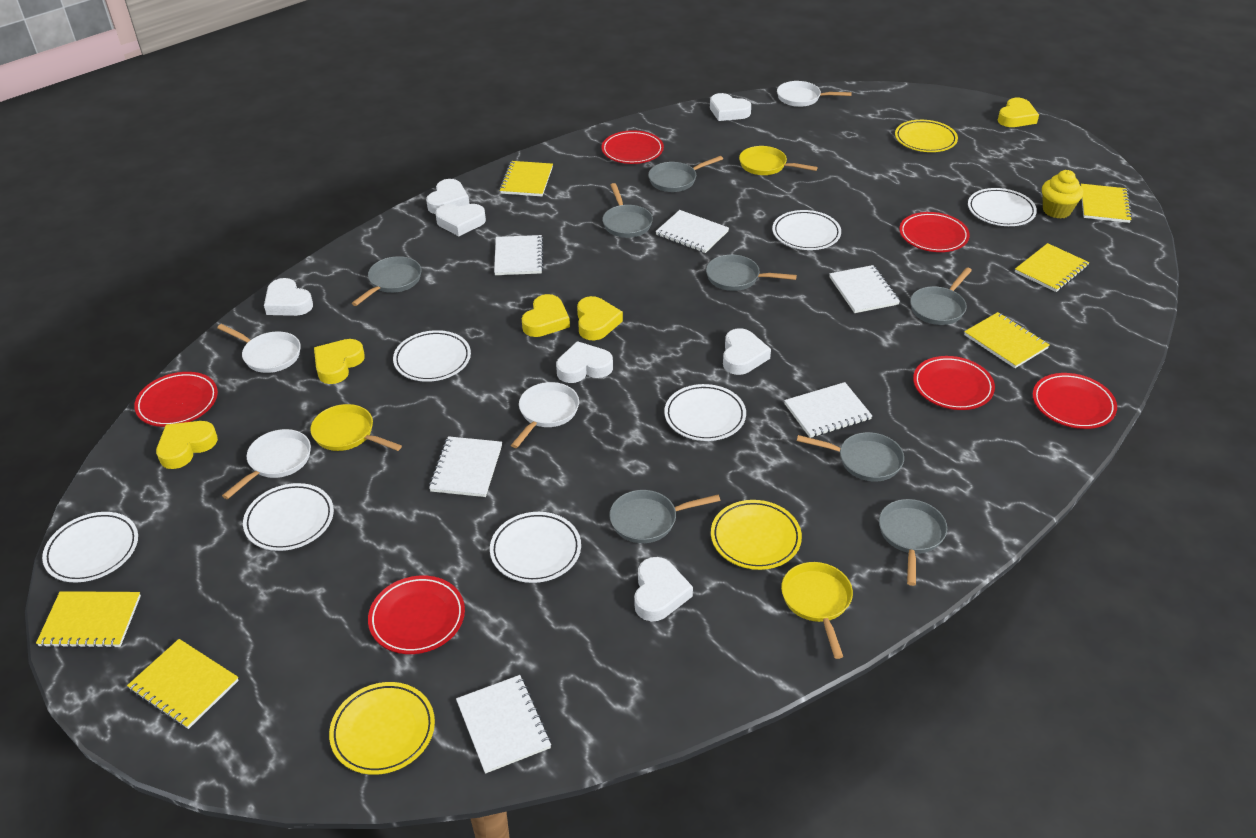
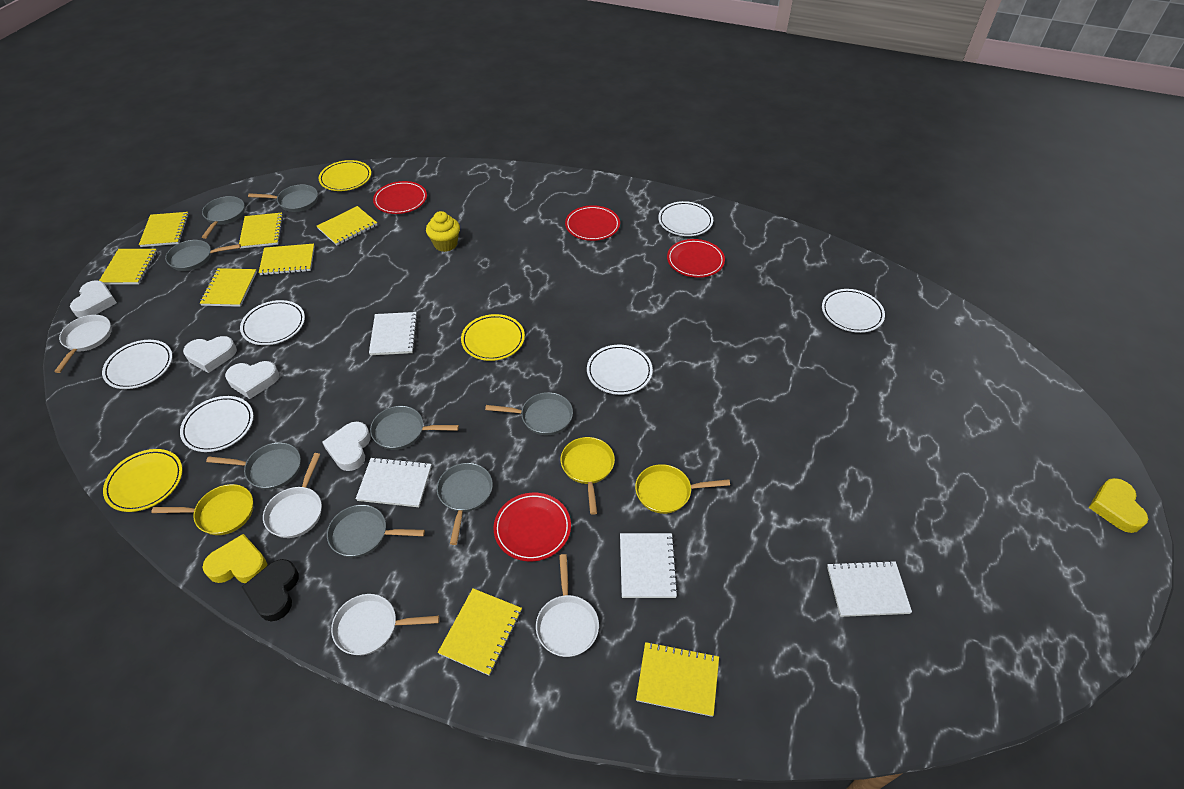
black heart: 0 -> 1
red plate: 6 -> 4
white heart: 7 -> 4
white notebook: 6 -> 4
white plate: 7 -> 6
yellow heart: 5 -> 2
yellow notebook: 6 -> 8

